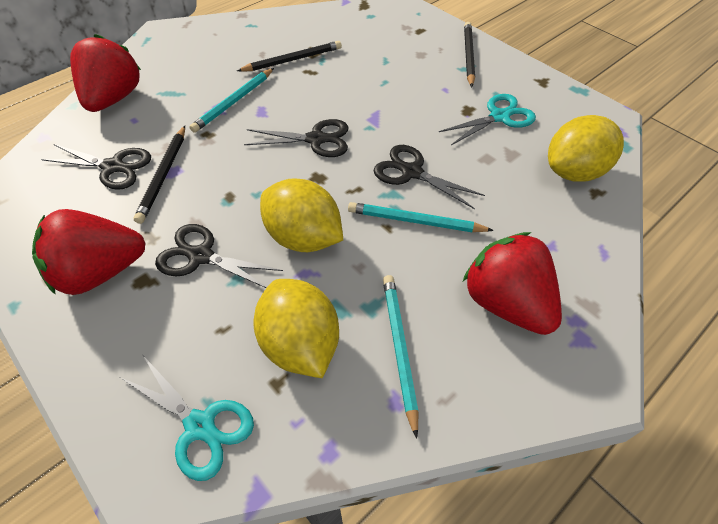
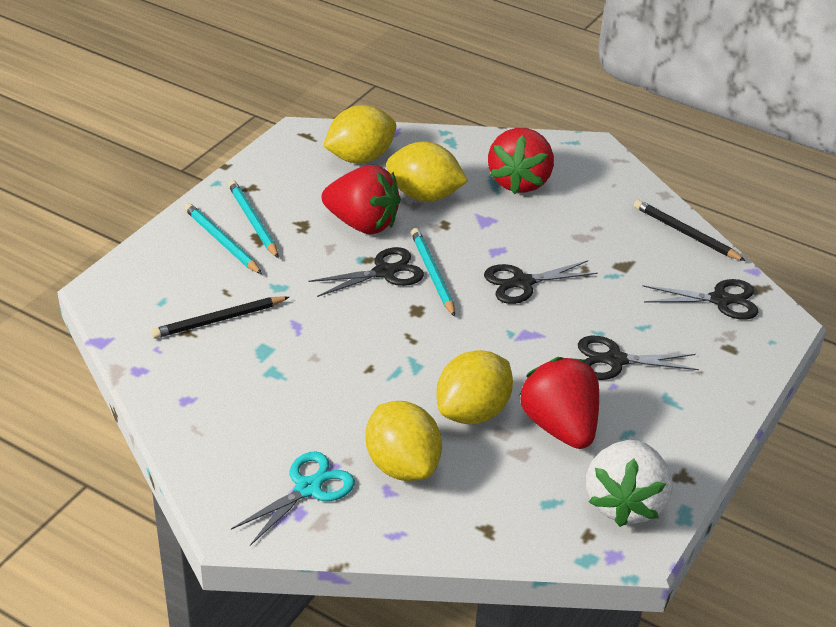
black pencil: 3 -> 2
turquoise scissors: 2 -> 1
white strawberry: 0 -> 1
yellow lemon: 3 -> 4

